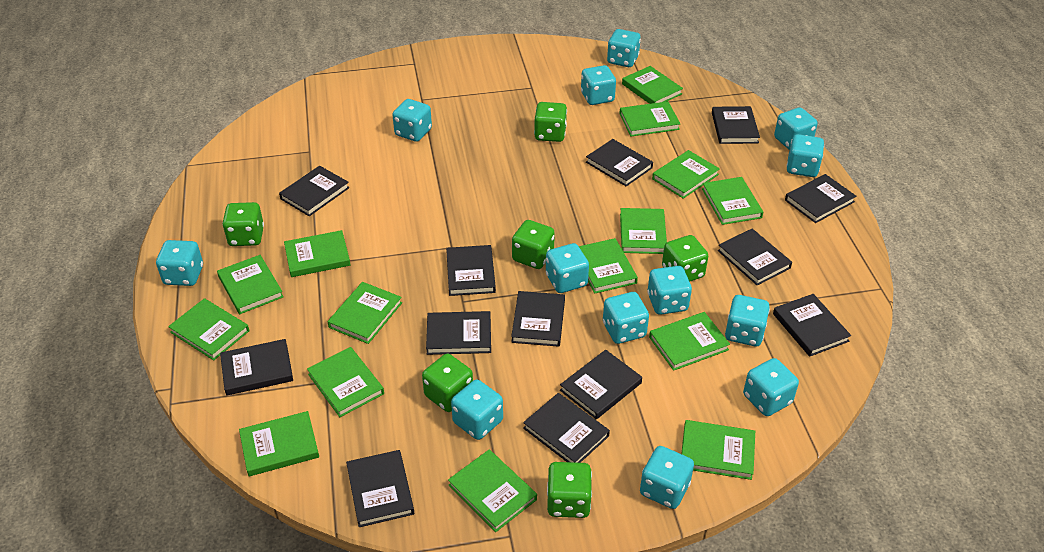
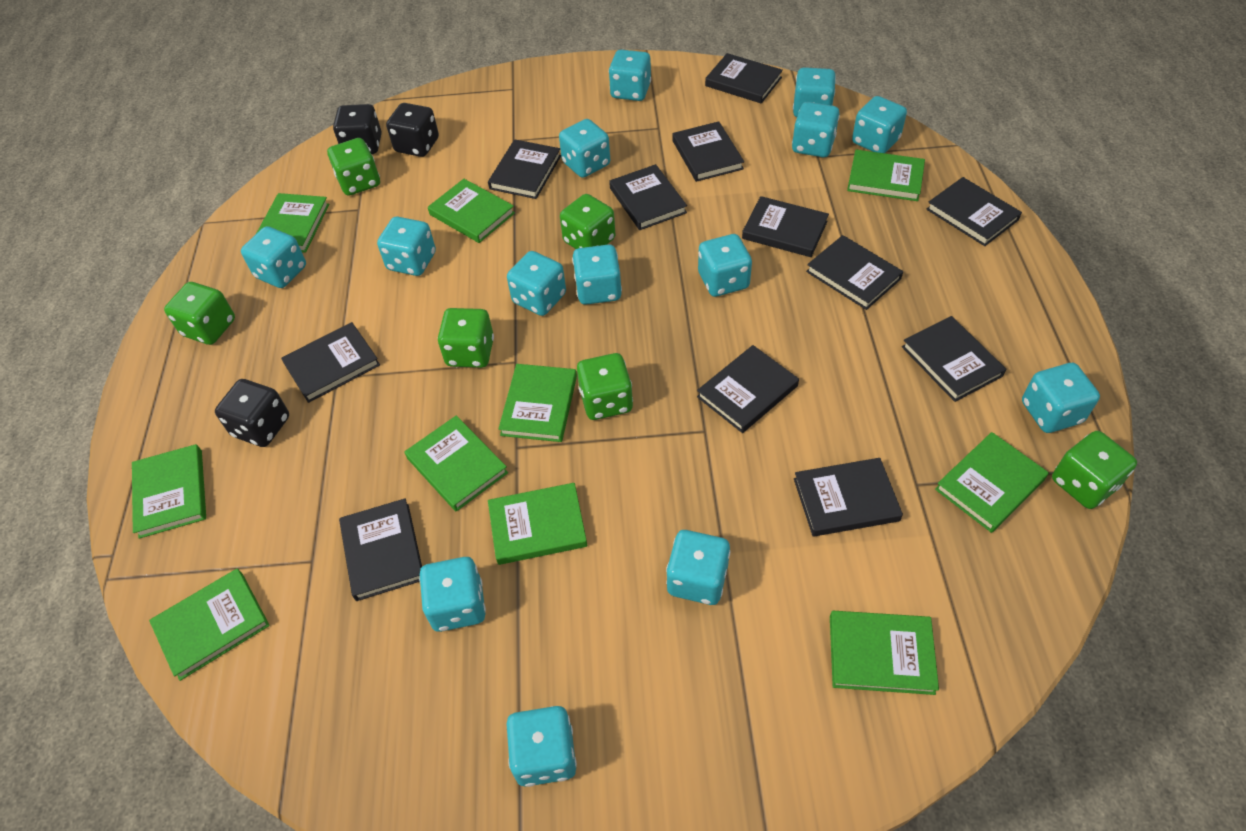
black book: 13 -> 12
black dice: 0 -> 3
green book: 15 -> 10
turquoise dice: 13 -> 14

